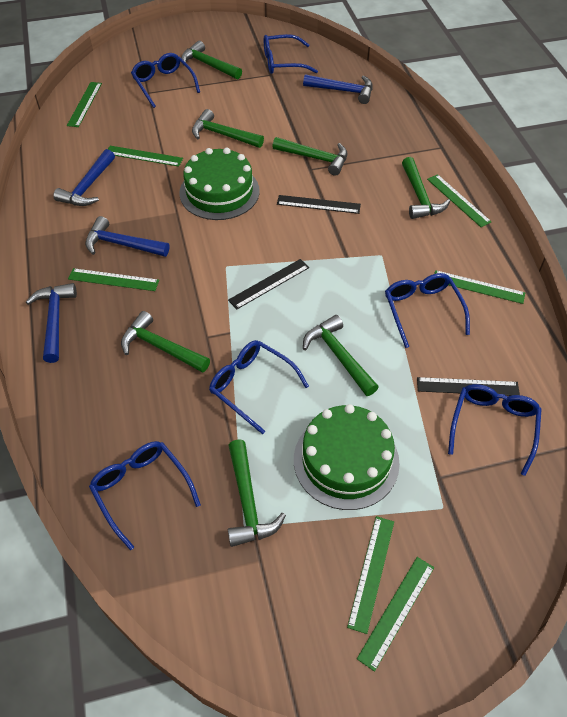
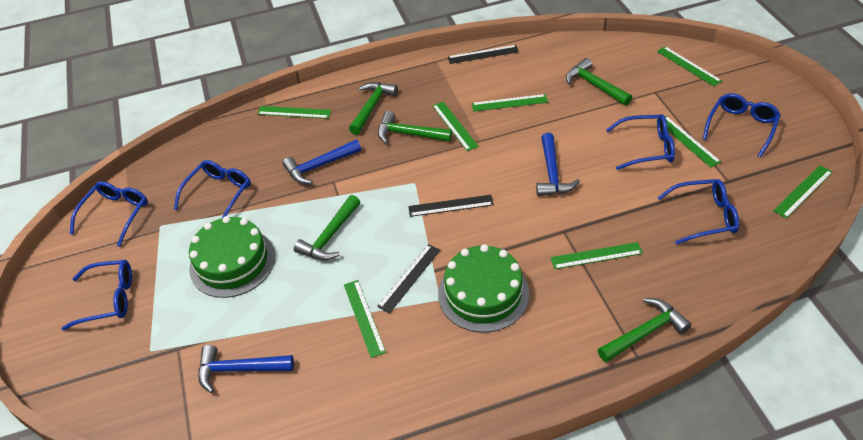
blue hammer: 4 -> 3
green hammer: 7 -> 5
green ruler: 7 -> 8

